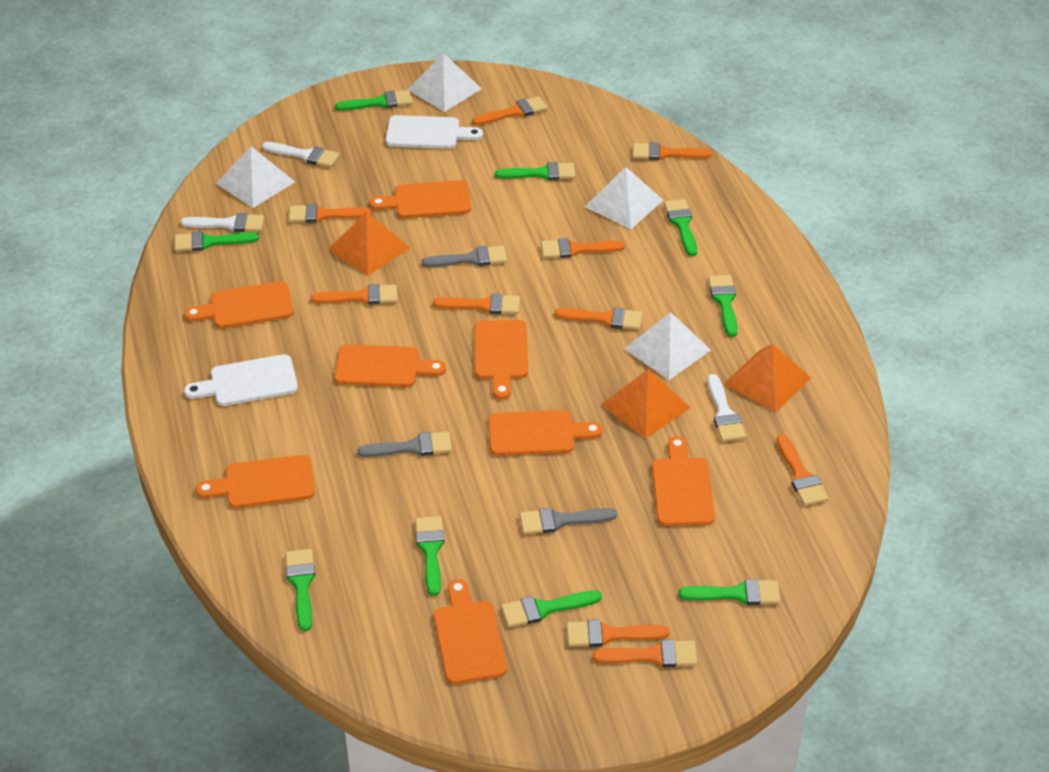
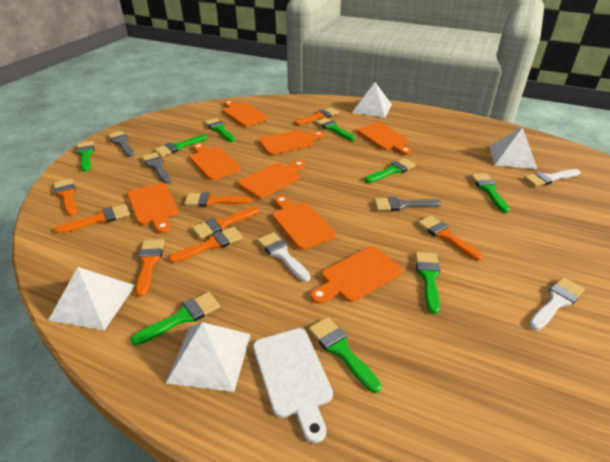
orange brush: 10 -> 8
orange pyramid: 3 -> 0
white cutting board: 2 -> 1

